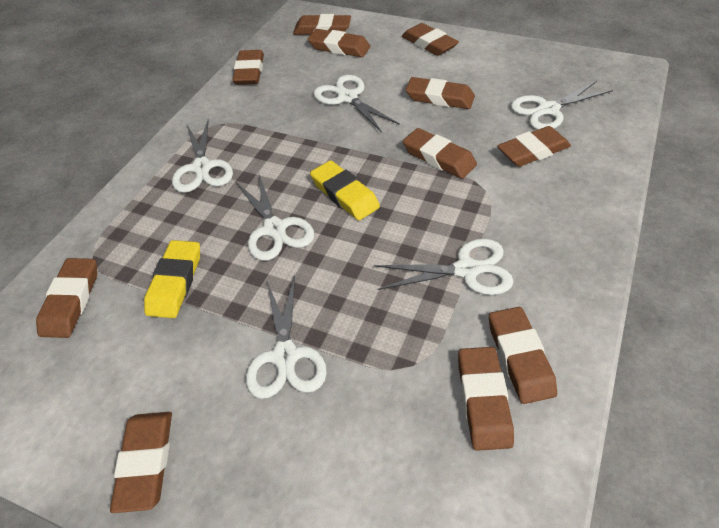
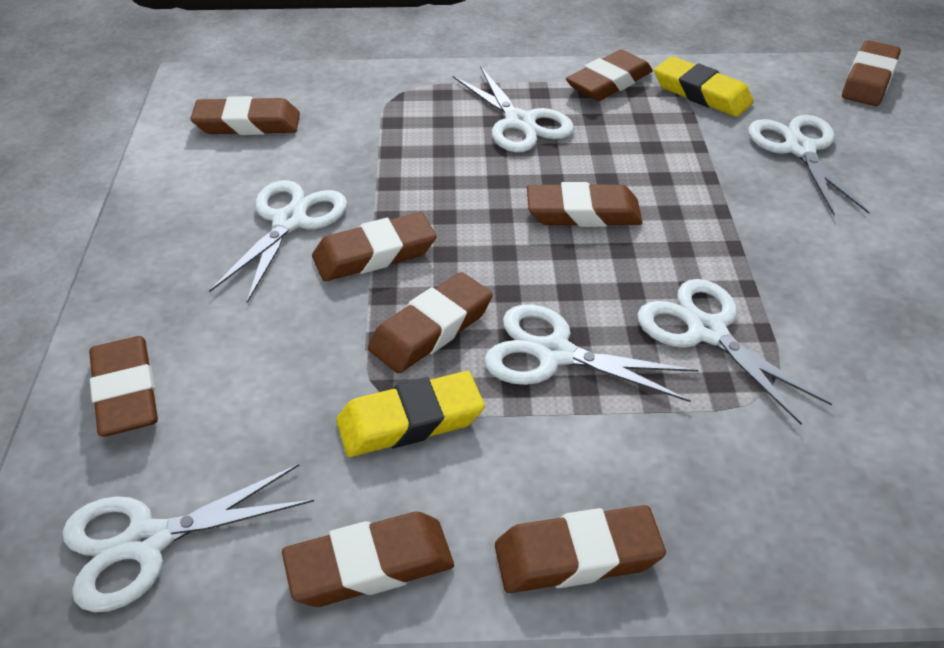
brown eraser: 11 -> 9

